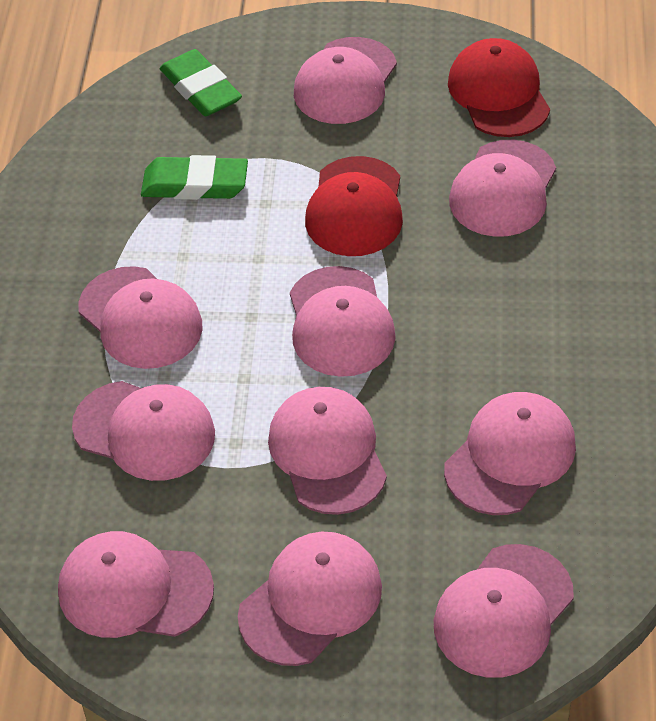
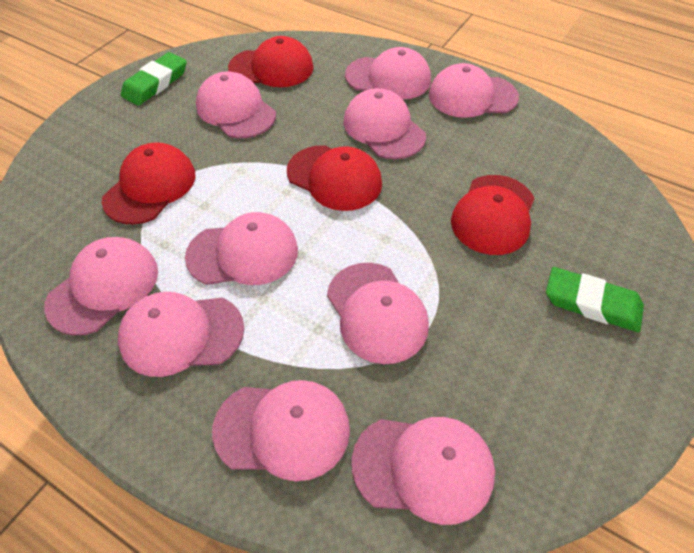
red cap: 2 -> 4

